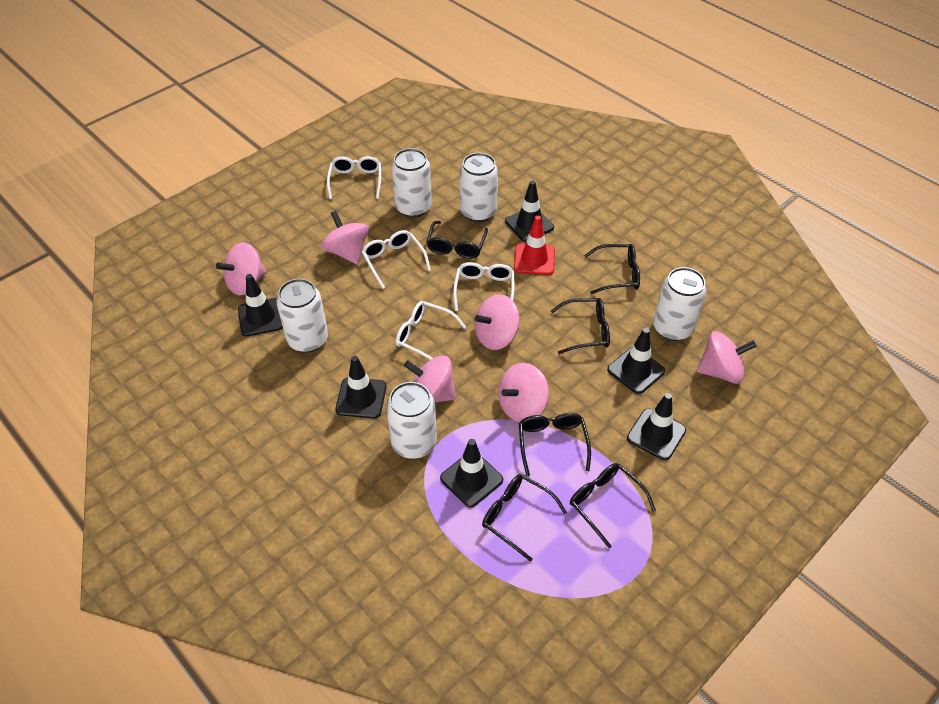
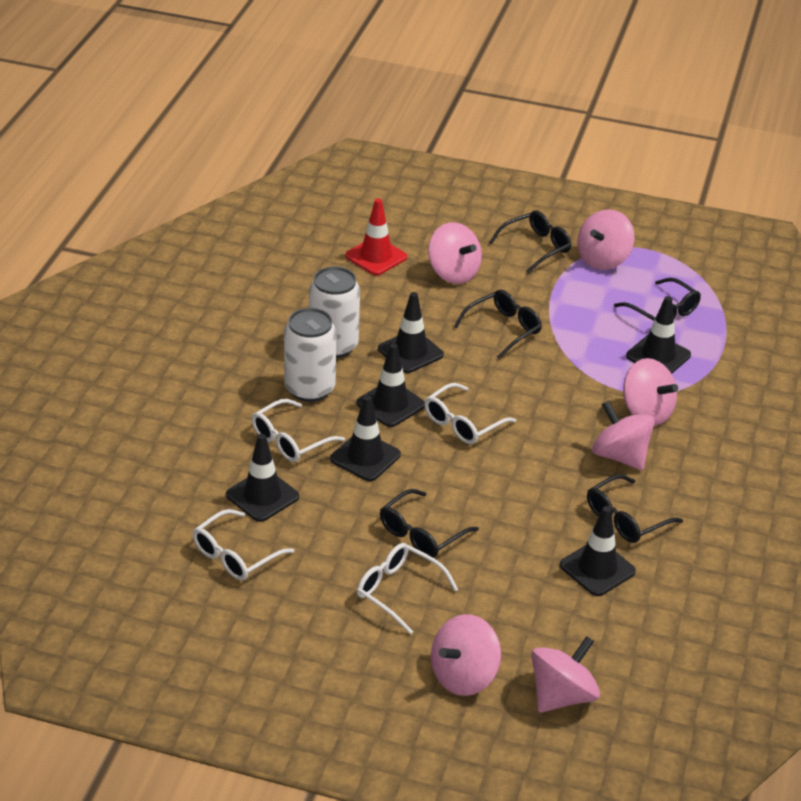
black glasses: 6 -> 5
white can: 5 -> 2

